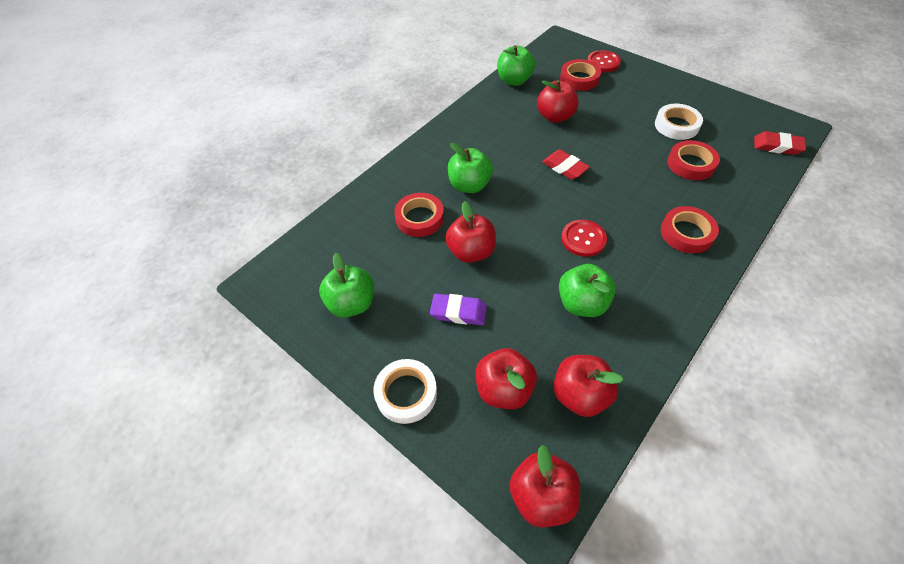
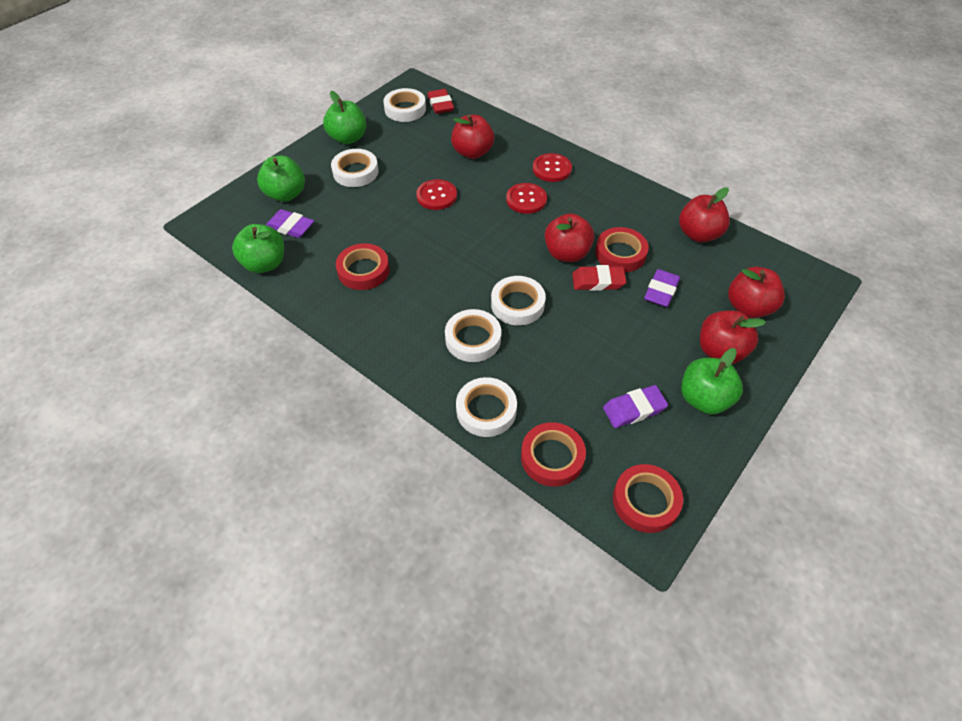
purple eraser: 1 -> 3
red button: 2 -> 3
white tape: 2 -> 5

